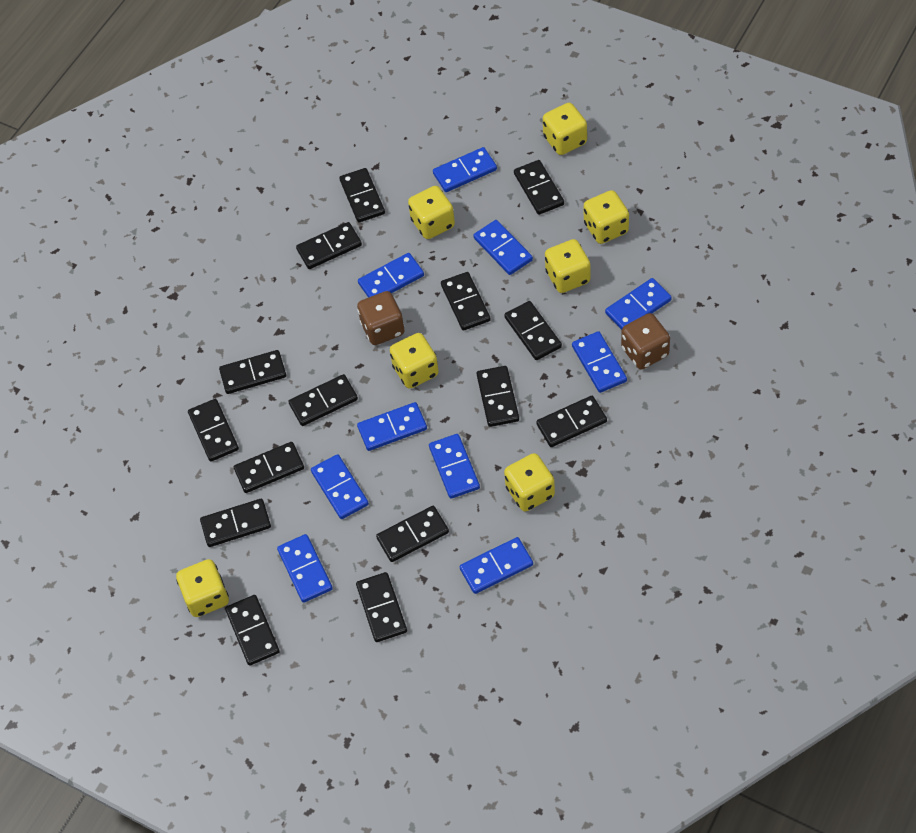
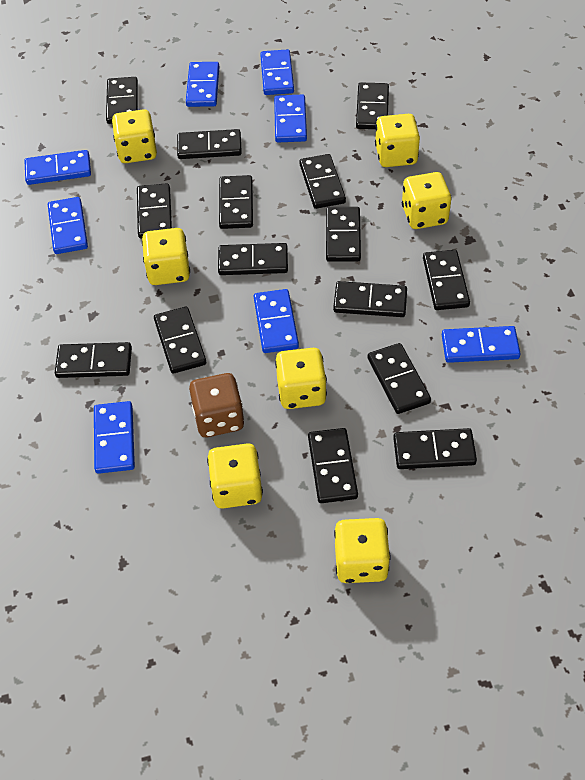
blue domino: 10 -> 8
brown dice: 2 -> 1

